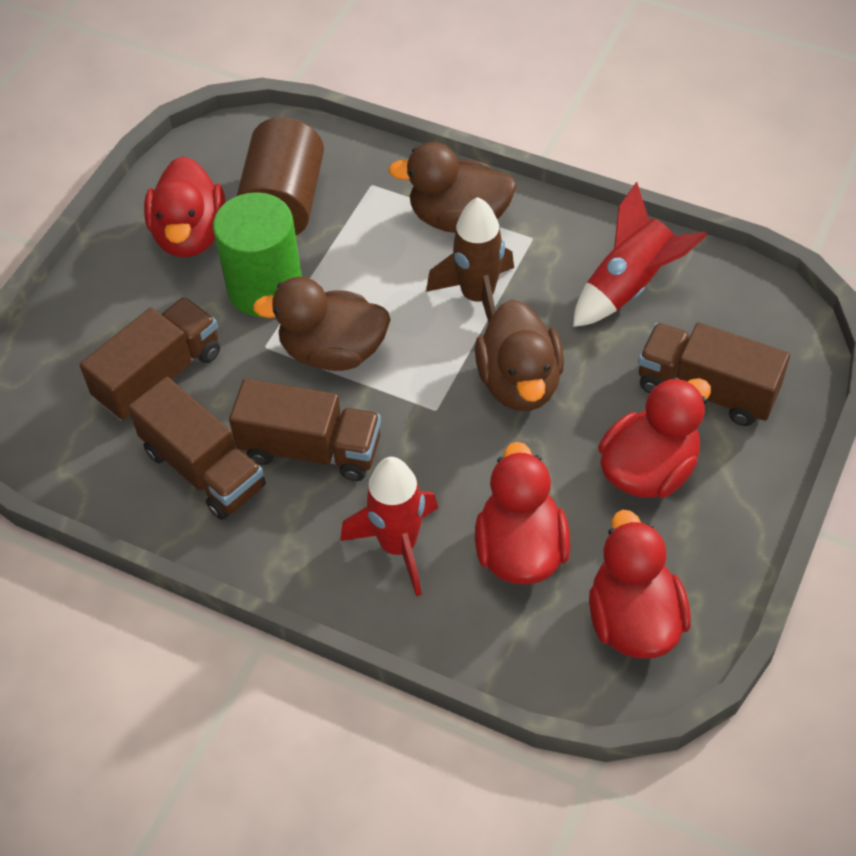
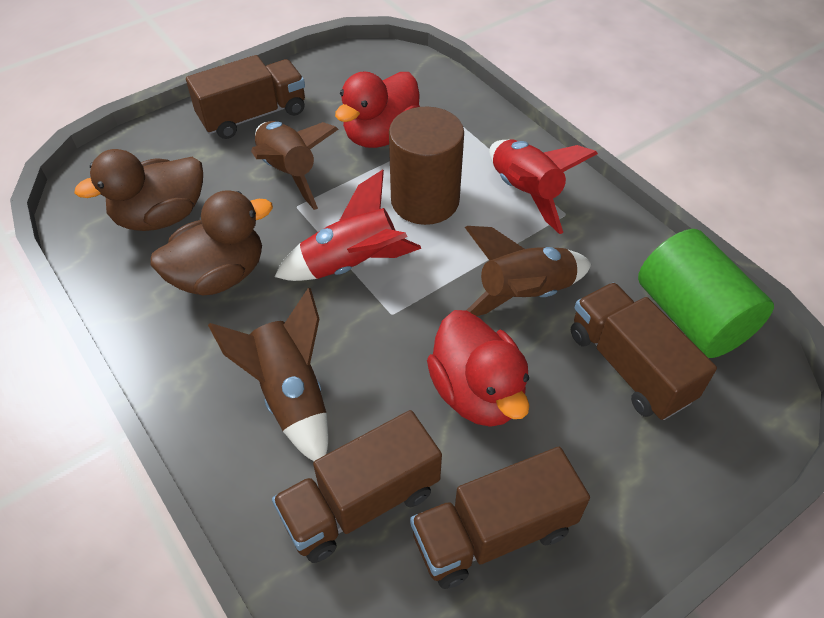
brown duck: 3 -> 2
brown rocket: 1 -> 3
red duck: 4 -> 2

